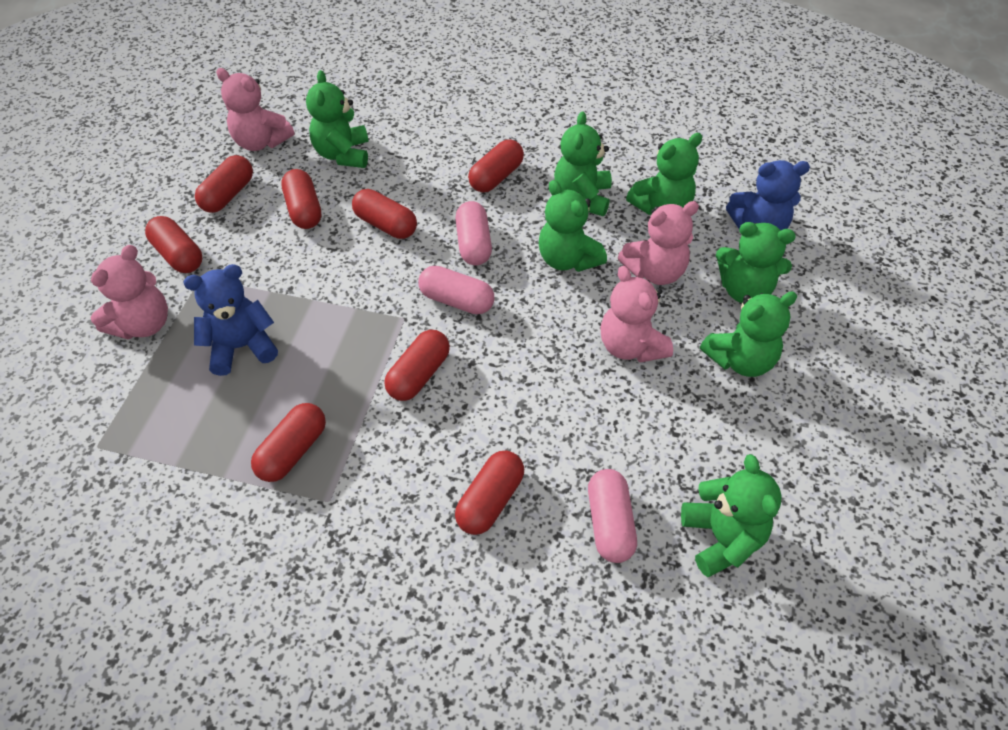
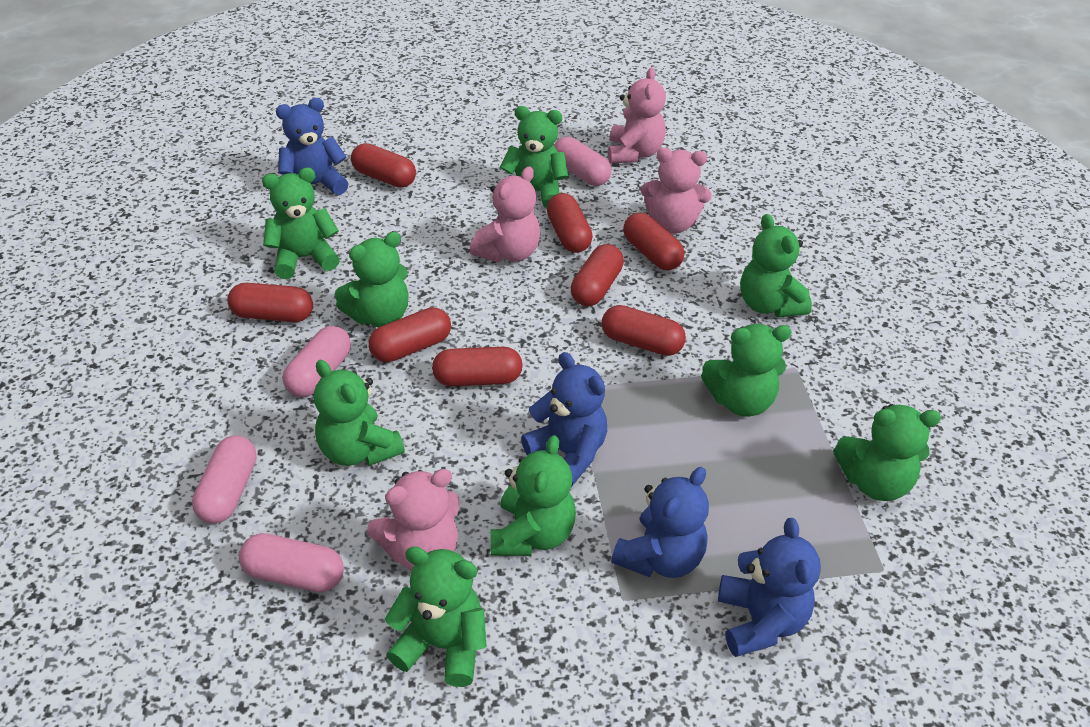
blue teddy bear: 2 -> 4
green teddy bear: 7 -> 9
pink capsule: 3 -> 4

